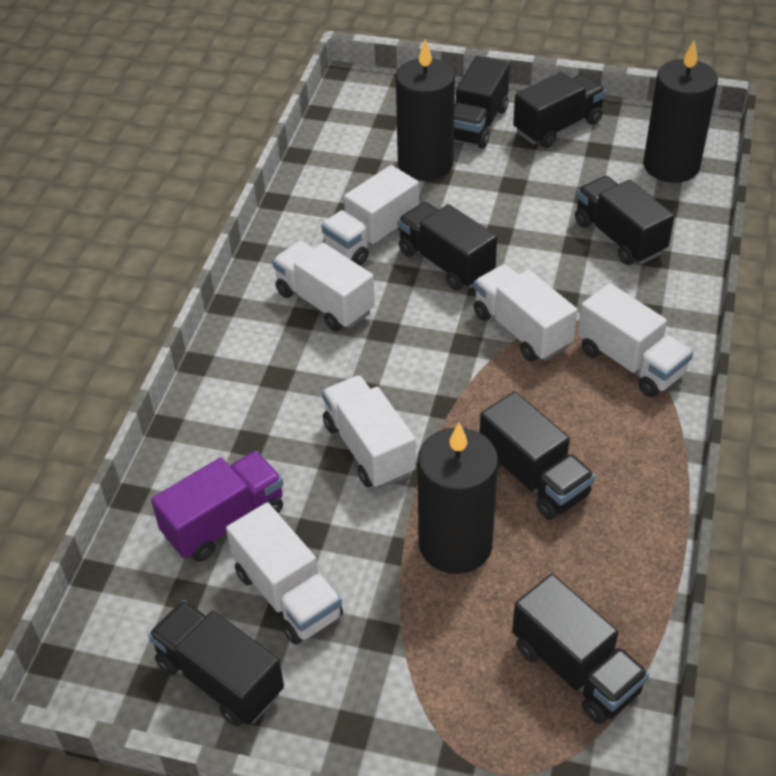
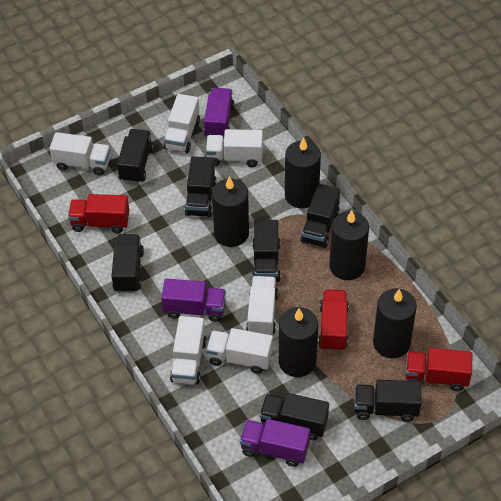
black candle: 3 -> 5
purple truck: 1 -> 3
red truck: 0 -> 3

